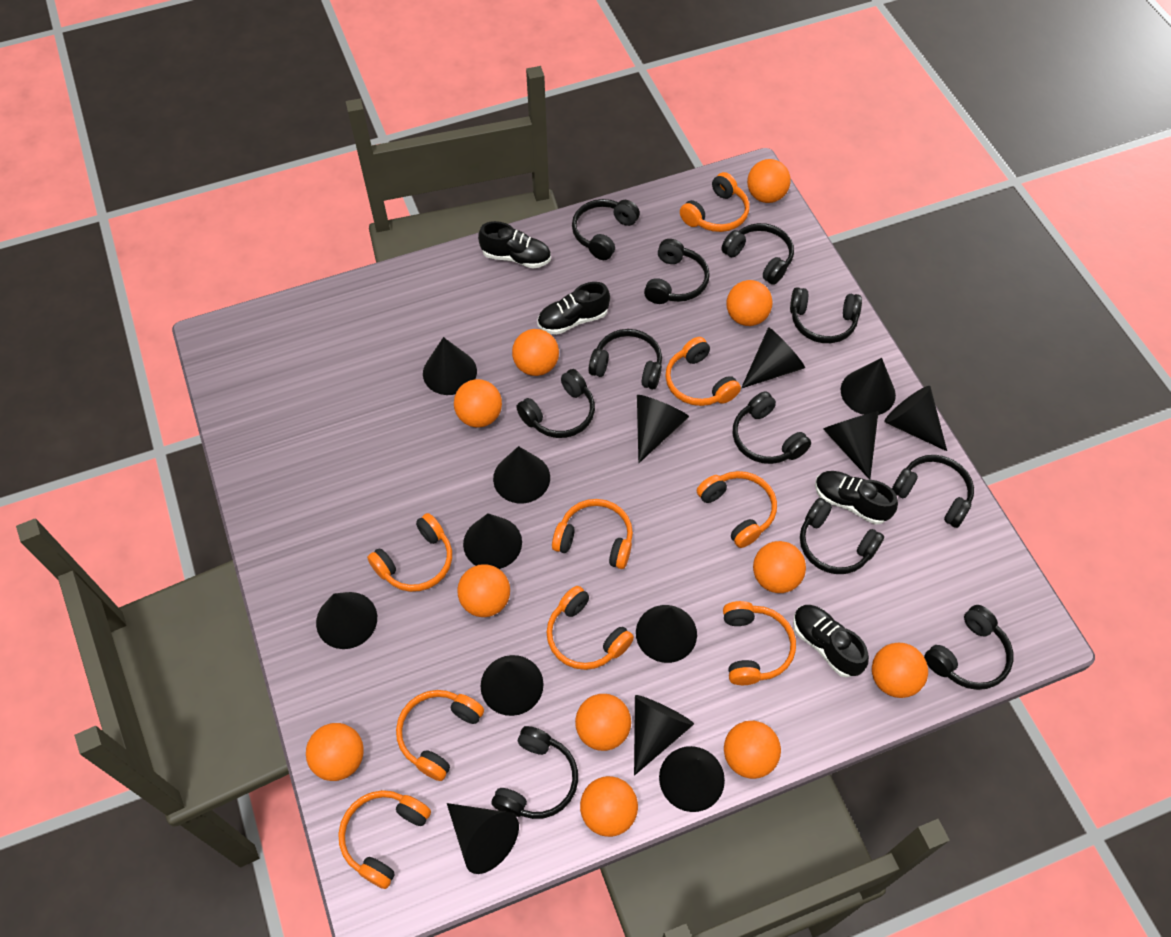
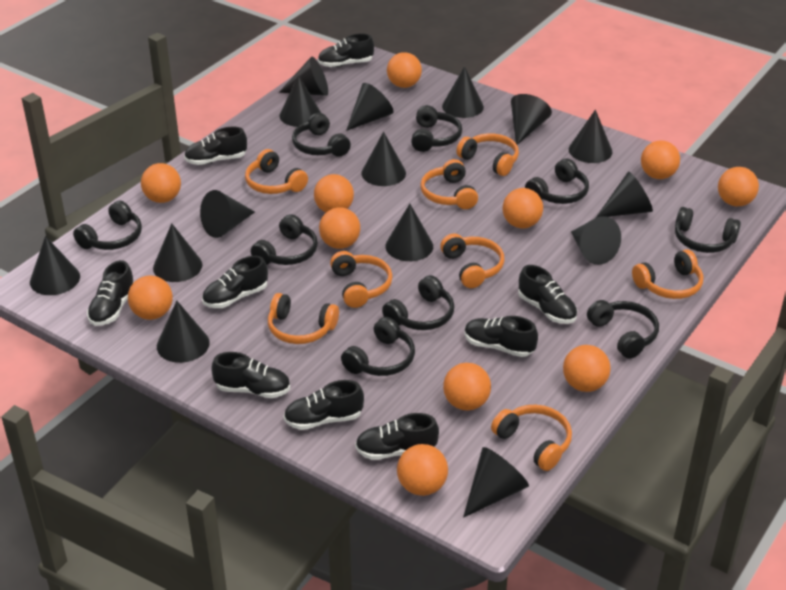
black cone: 14 -> 15
black headphones: 11 -> 9
black shoe: 4 -> 9
orange headphones: 9 -> 8

